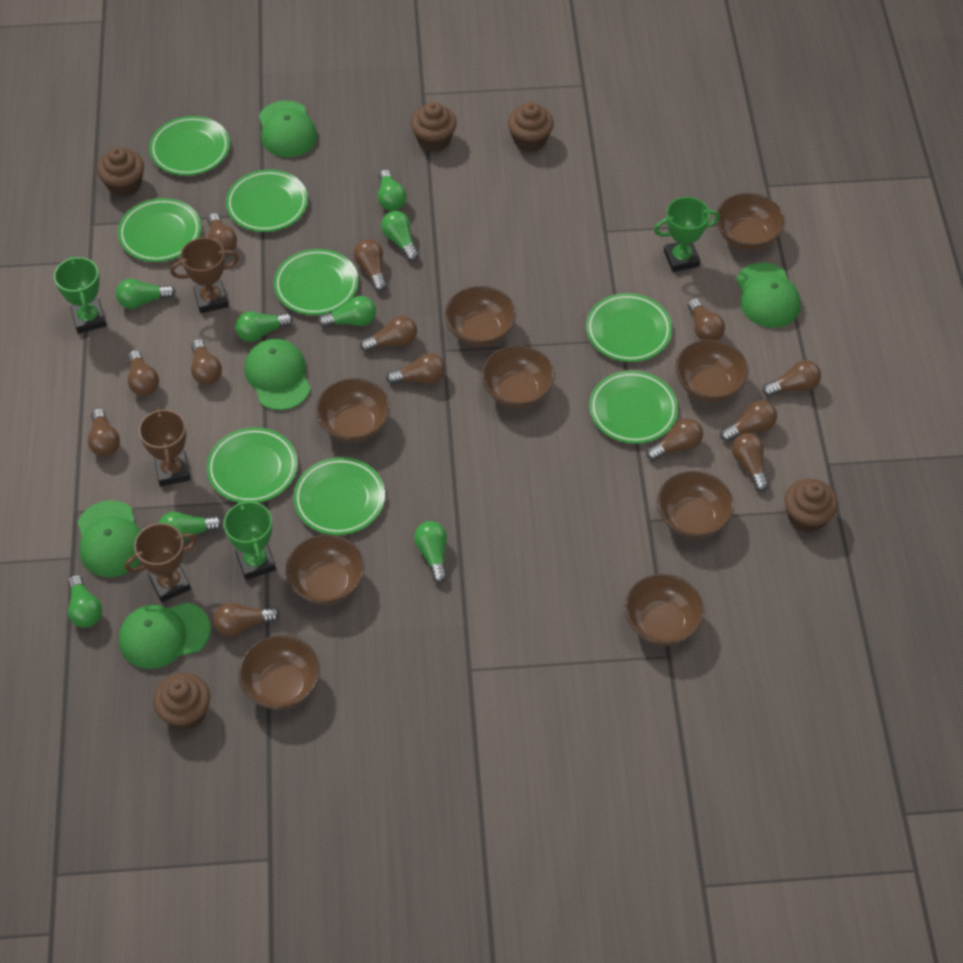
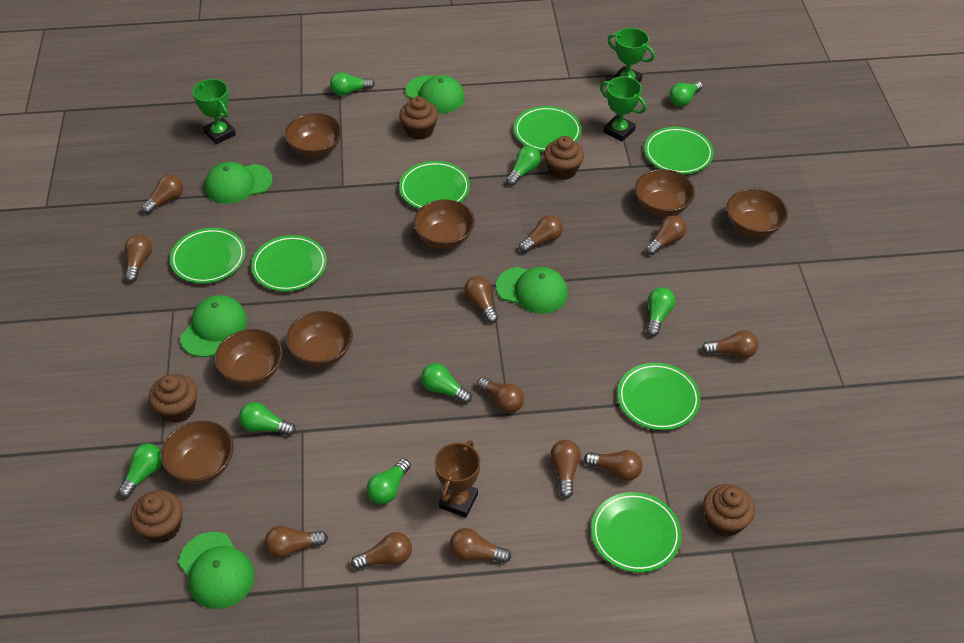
brown bowl: 9 -> 7
brown light bulb: 13 -> 12
brown trophy: 3 -> 1
green plate: 8 -> 7

